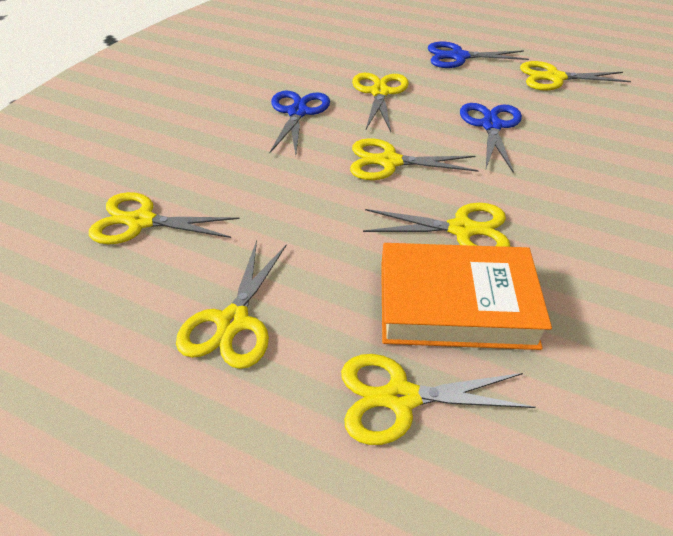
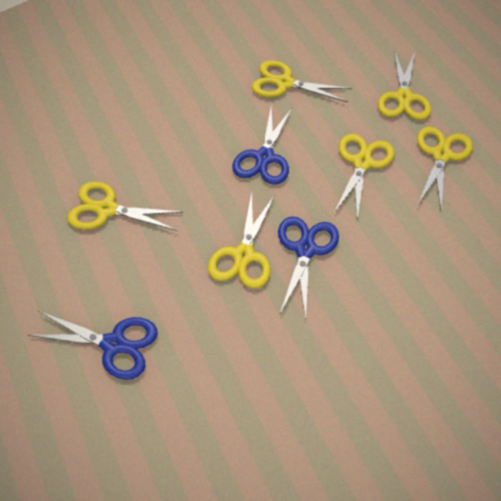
orange book: 1 -> 0
yellow scissors: 7 -> 6

